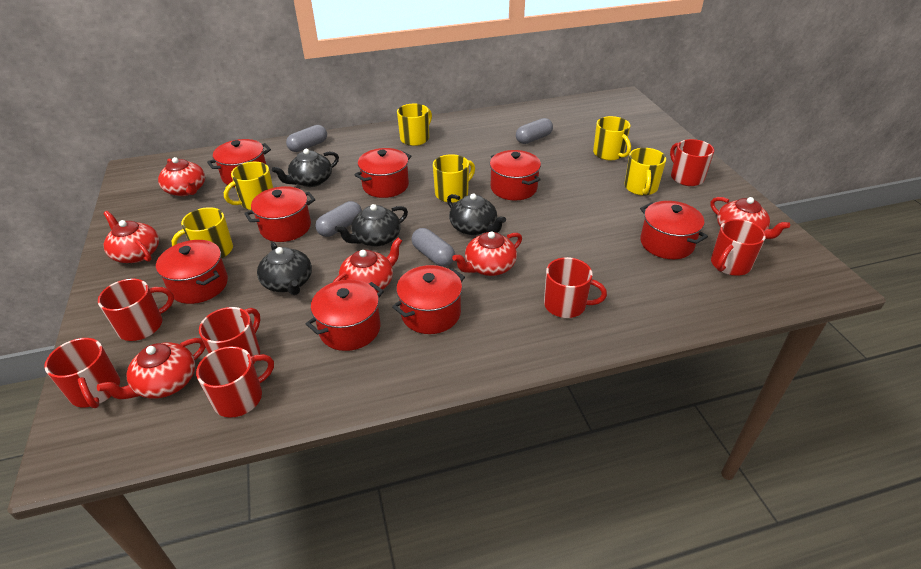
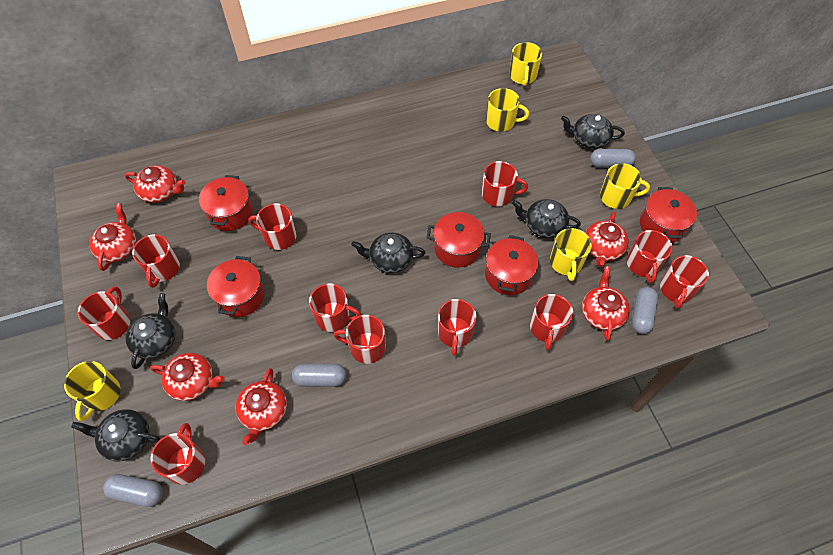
black teapot: 4 -> 5
red mug: 7 -> 11
red pot: 8 -> 5
yellow mug: 6 -> 5

